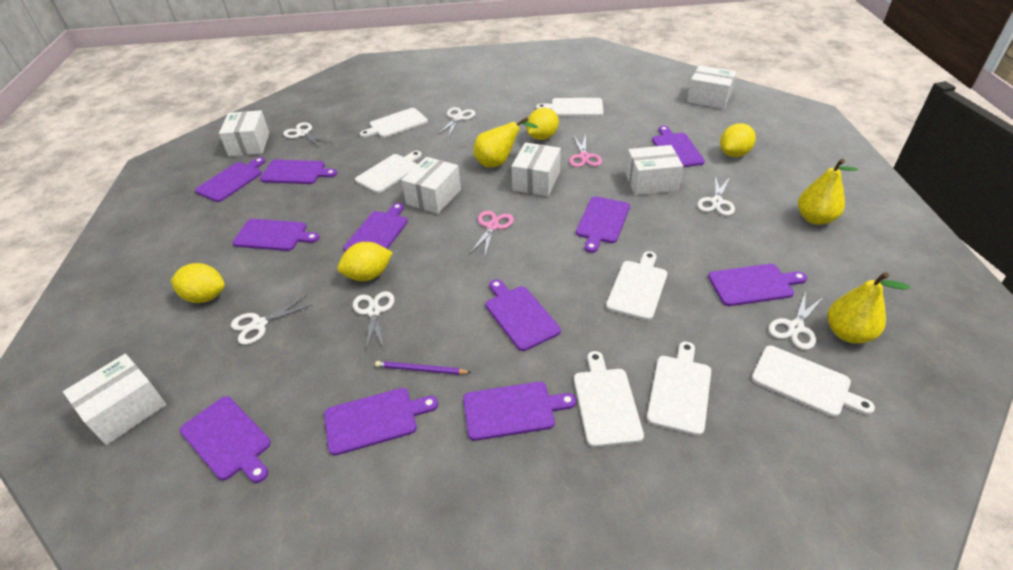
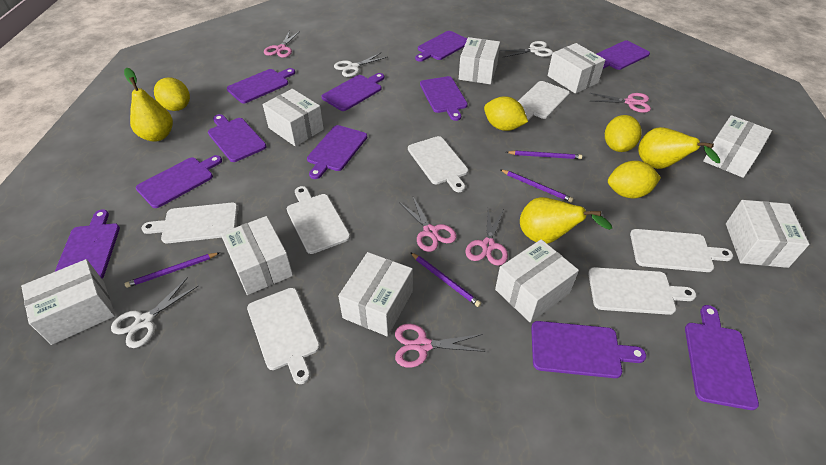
pink scissors: 2 -> 5
purple pencil: 1 -> 4
white box: 6 -> 9
white scissors: 6 -> 3

